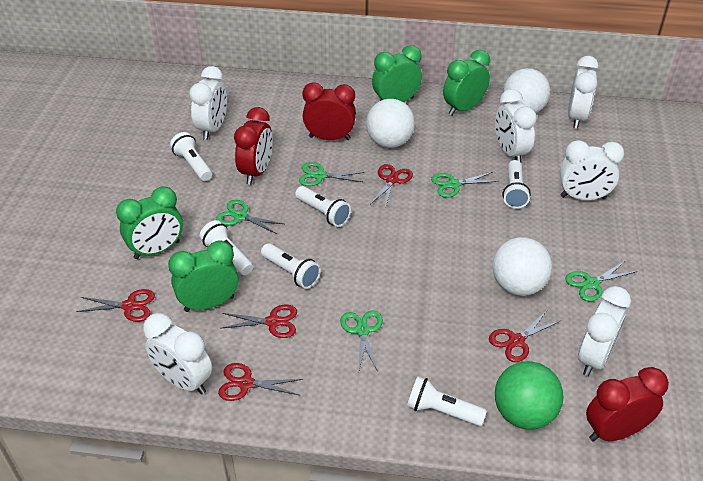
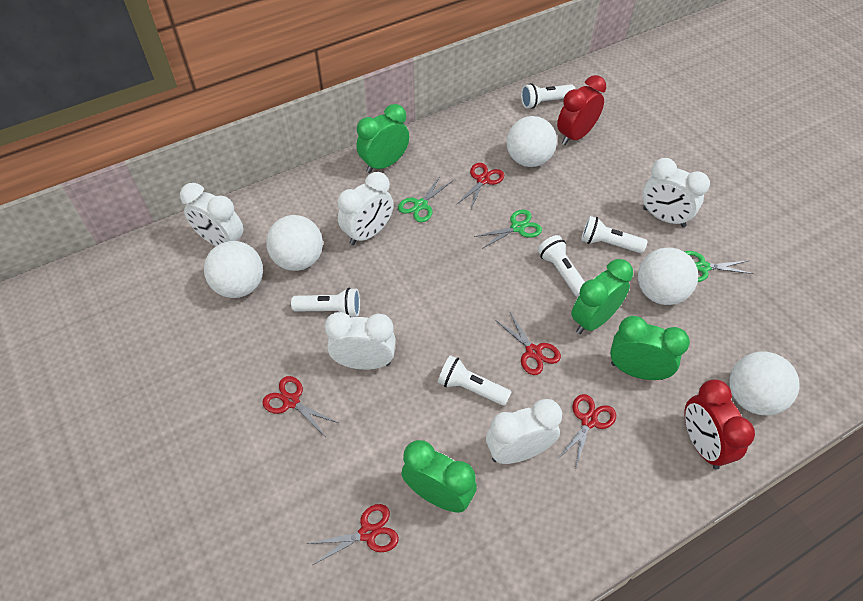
green ball: 1 -> 0
green scissors: 5 -> 3
red clock: 3 -> 2
white ball: 3 -> 5
white clock: 6 -> 5
white flashlight: 6 -> 5

